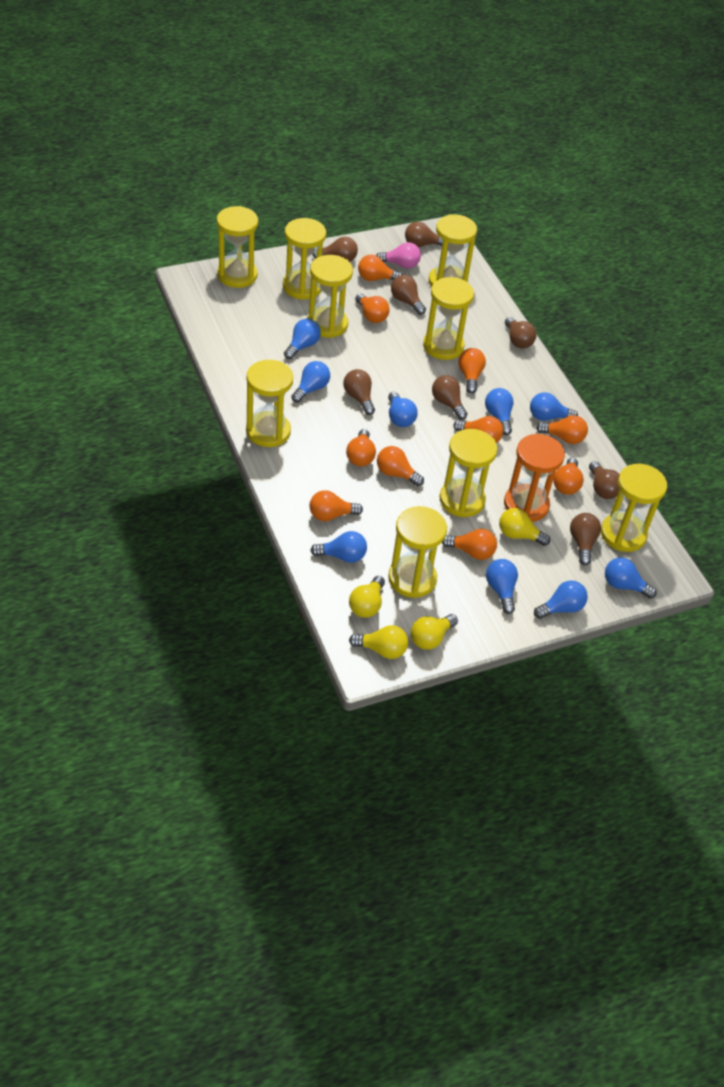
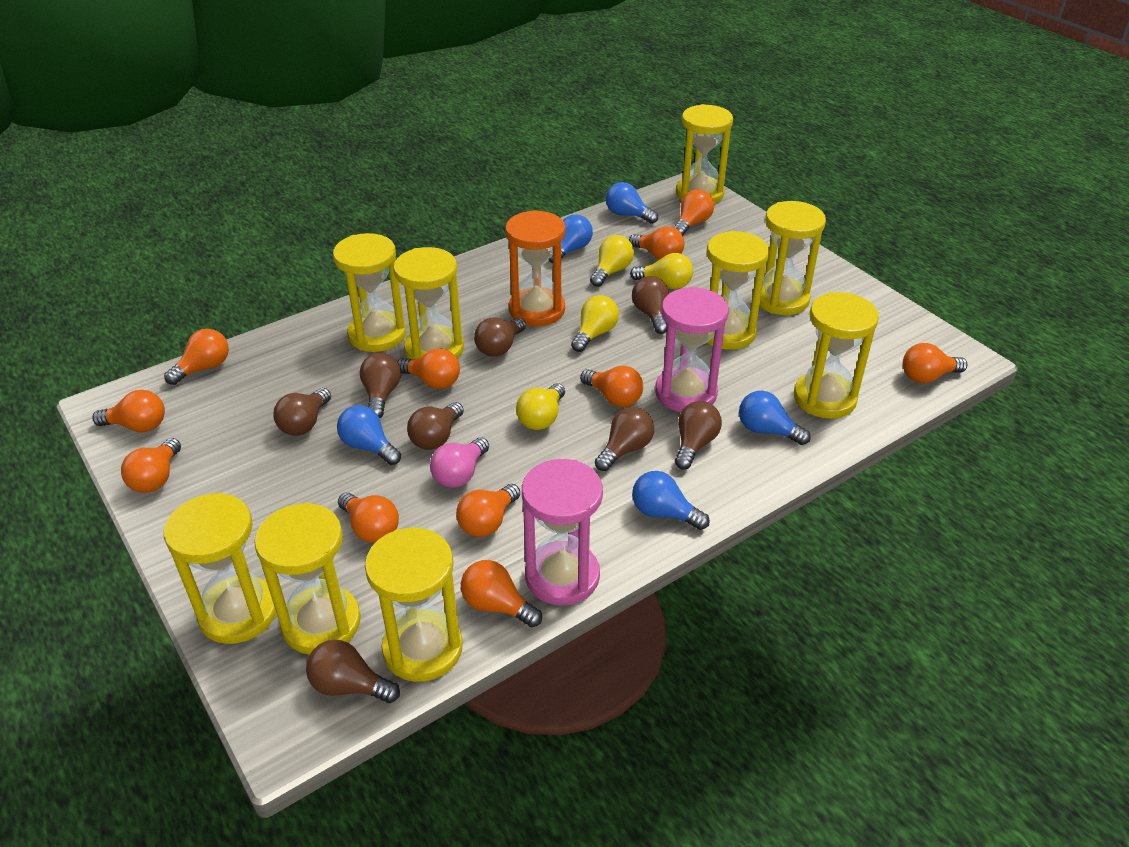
blue light bulb: 9 -> 5
orange light bulb: 10 -> 11
pink hourglass: 0 -> 2

